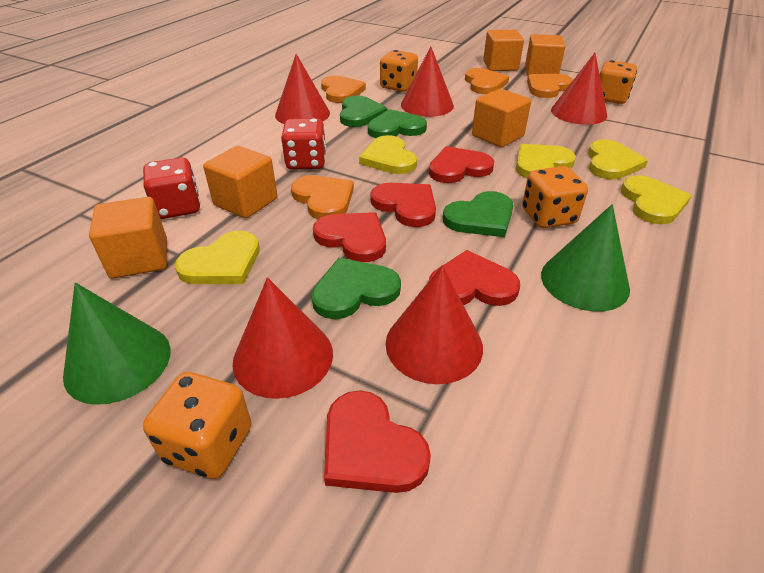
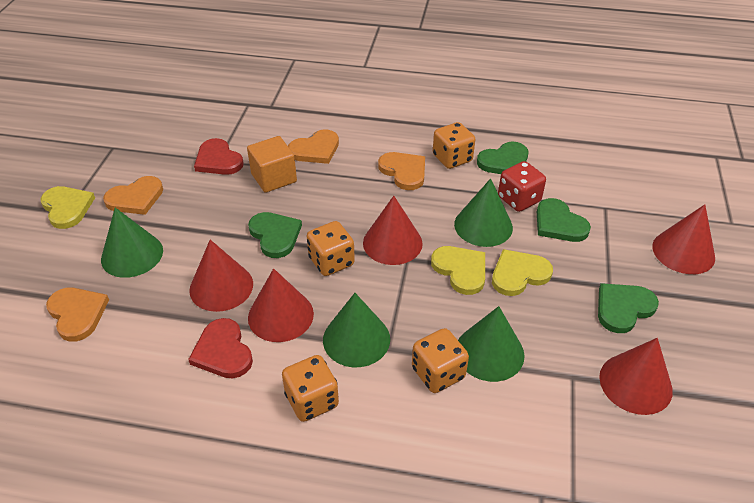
green cone: 2 -> 4
orange cube: 5 -> 1
red dice: 2 -> 1
red heart: 5 -> 2
yellow heart: 5 -> 3

